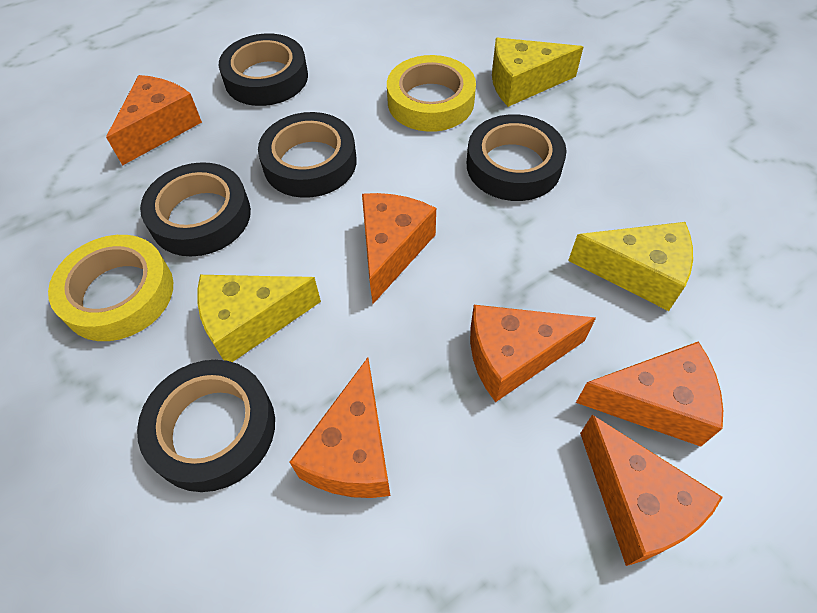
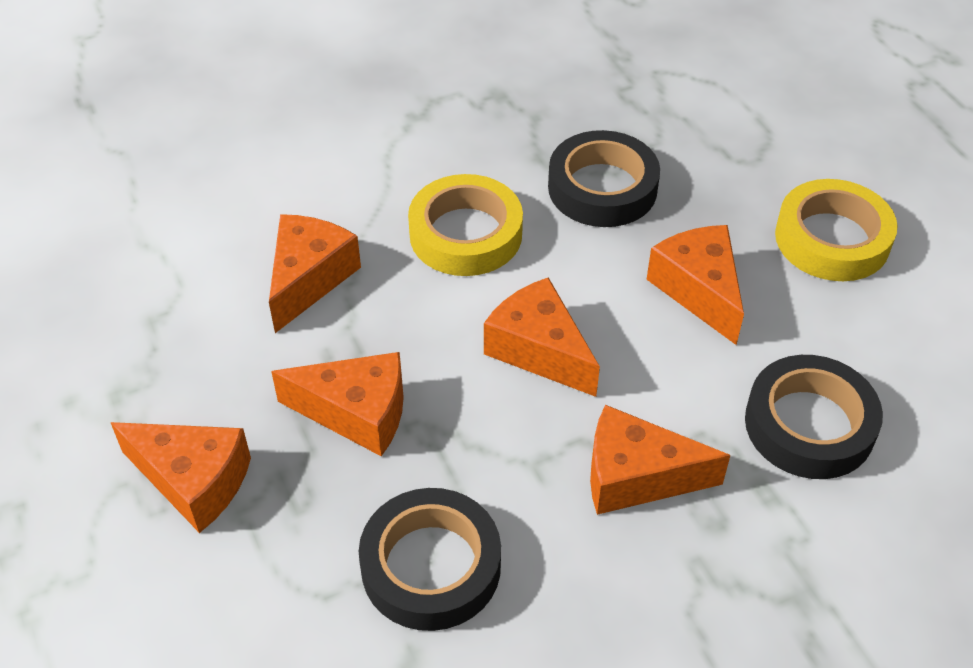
black tape: 5 -> 3
yellow cheese: 3 -> 0

